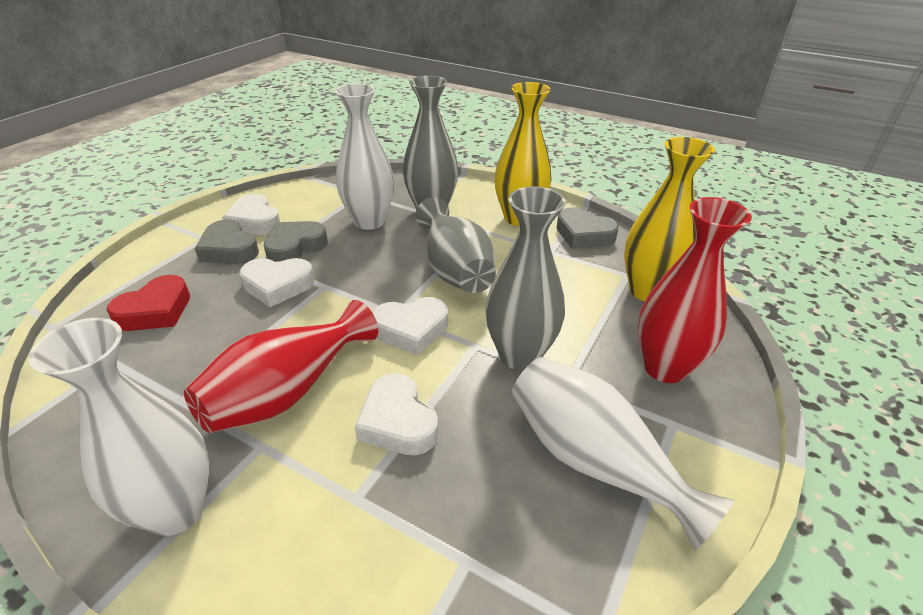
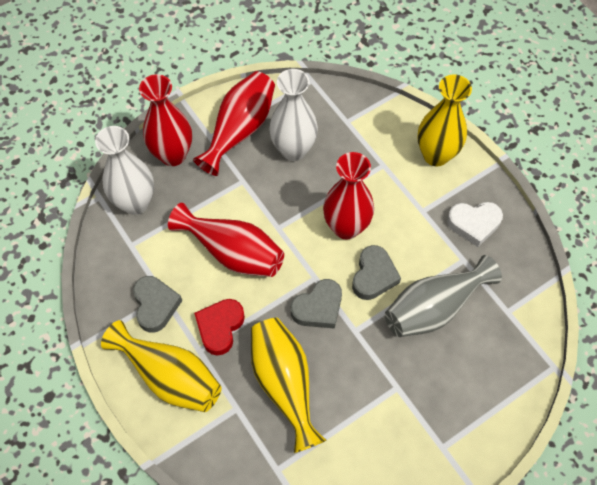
grey vase: 3 -> 1
red vase: 2 -> 4
white heart: 4 -> 1
white vase: 3 -> 2
yellow vase: 2 -> 3

